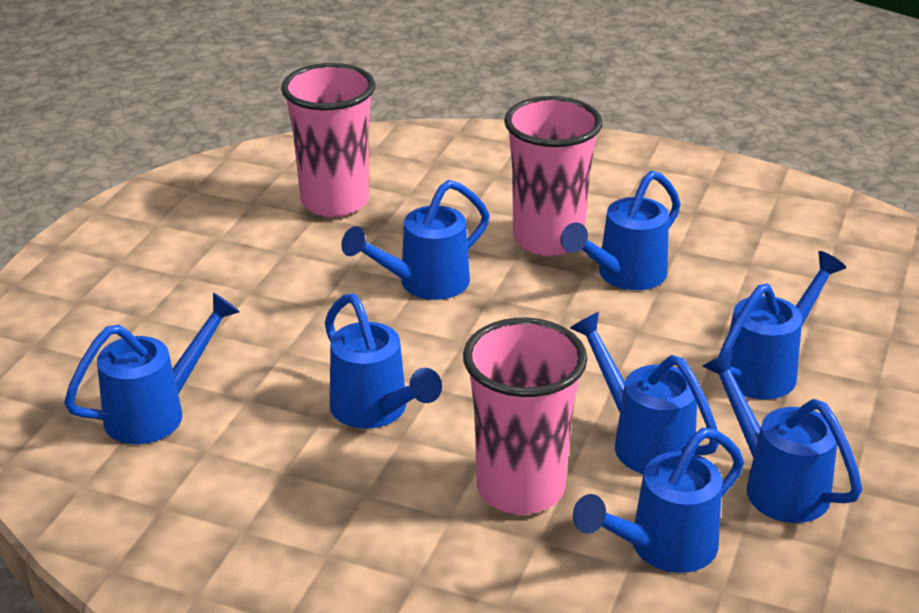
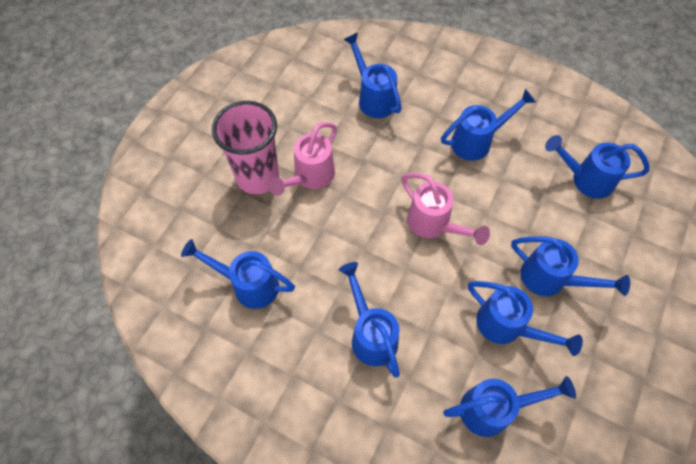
pink cup: 3 -> 1
pink watering can: 0 -> 2

